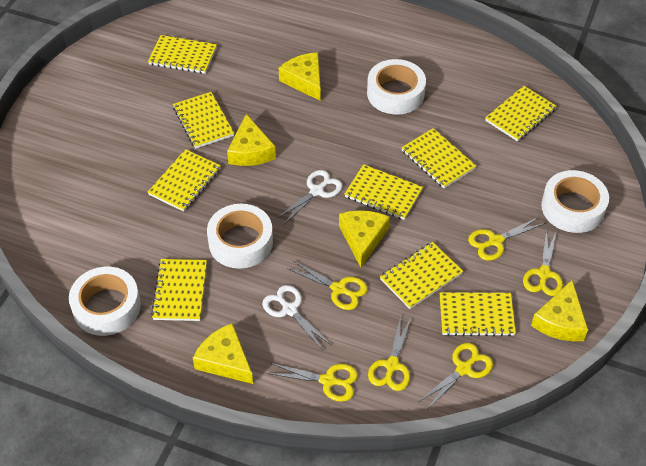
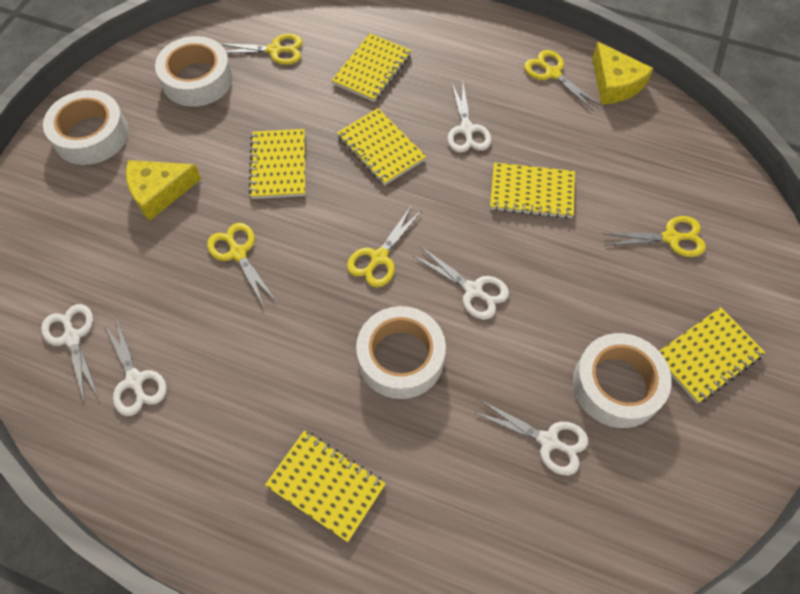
white scissors: 2 -> 5
yellow cheese: 5 -> 2
yellow notebook: 9 -> 6
yellow scissors: 6 -> 5

